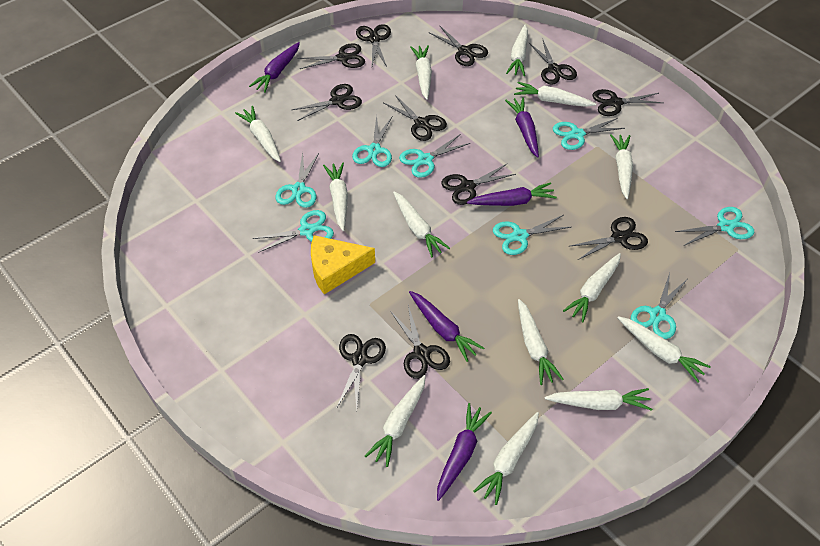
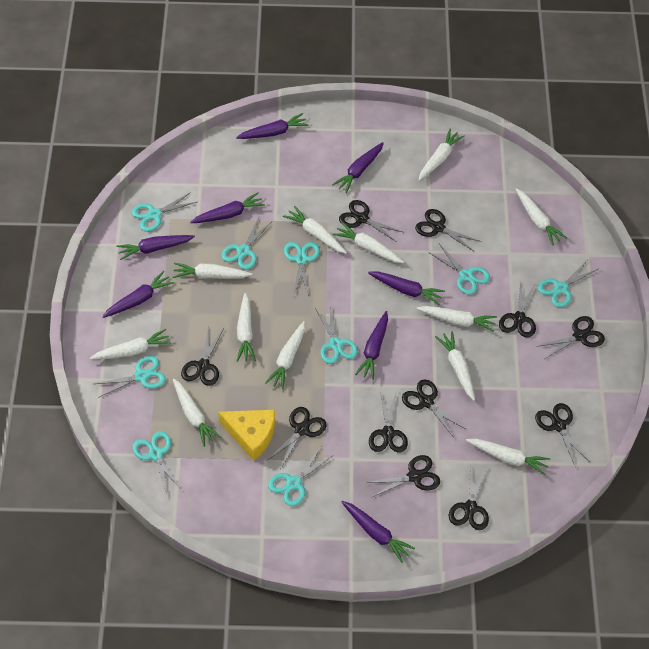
purple carrot: 5 -> 8
turquoise scissors: 8 -> 9
white carrot: 13 -> 12

